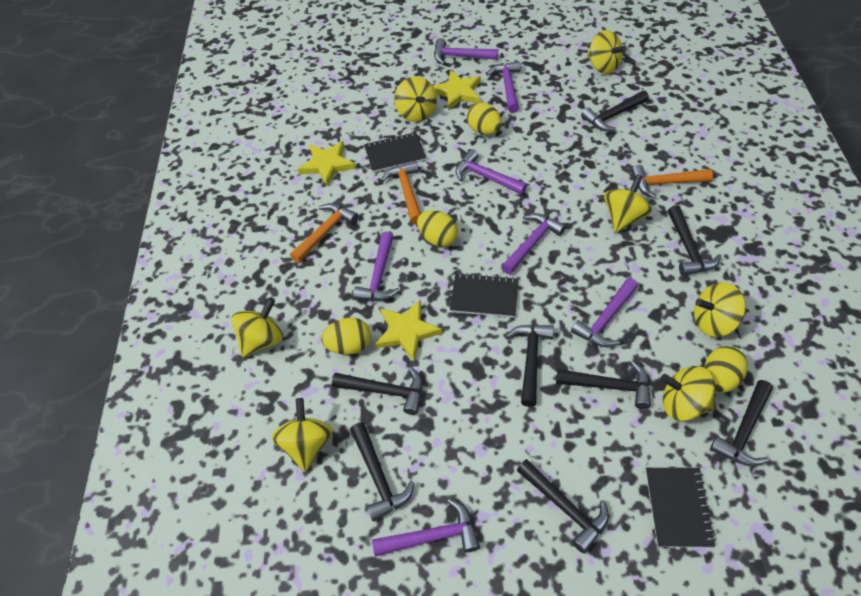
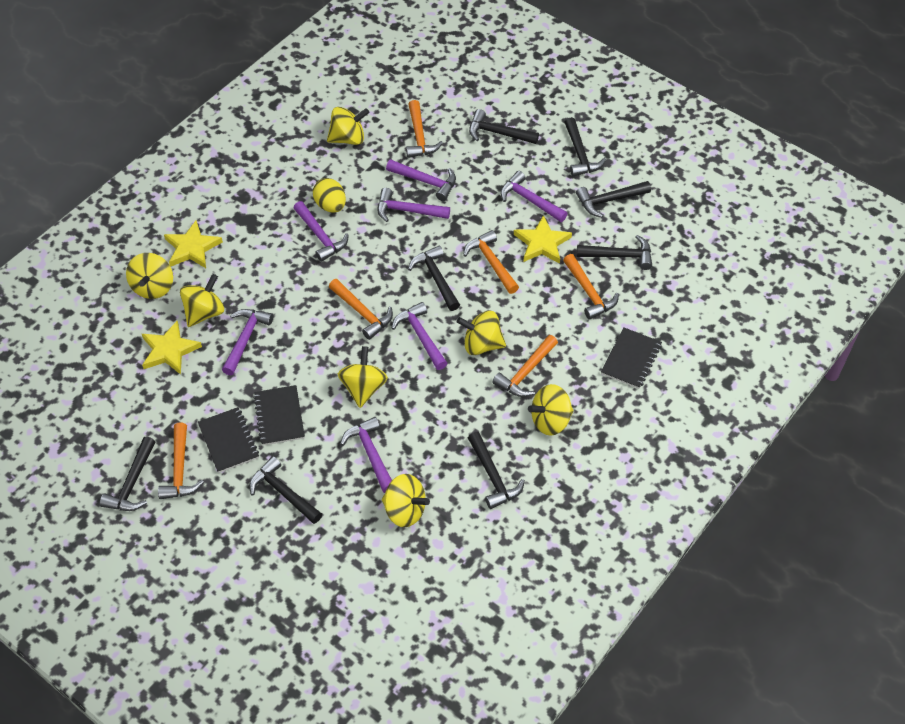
orange hammer: 3 -> 6
yellow egg: 4 -> 1

